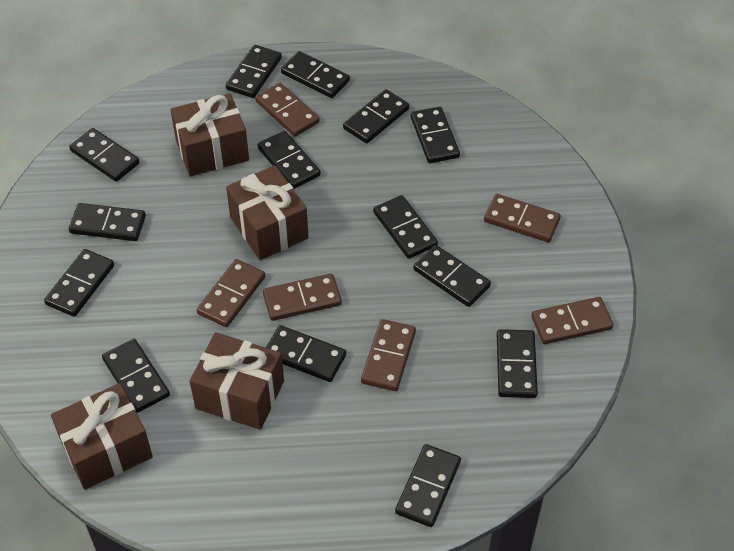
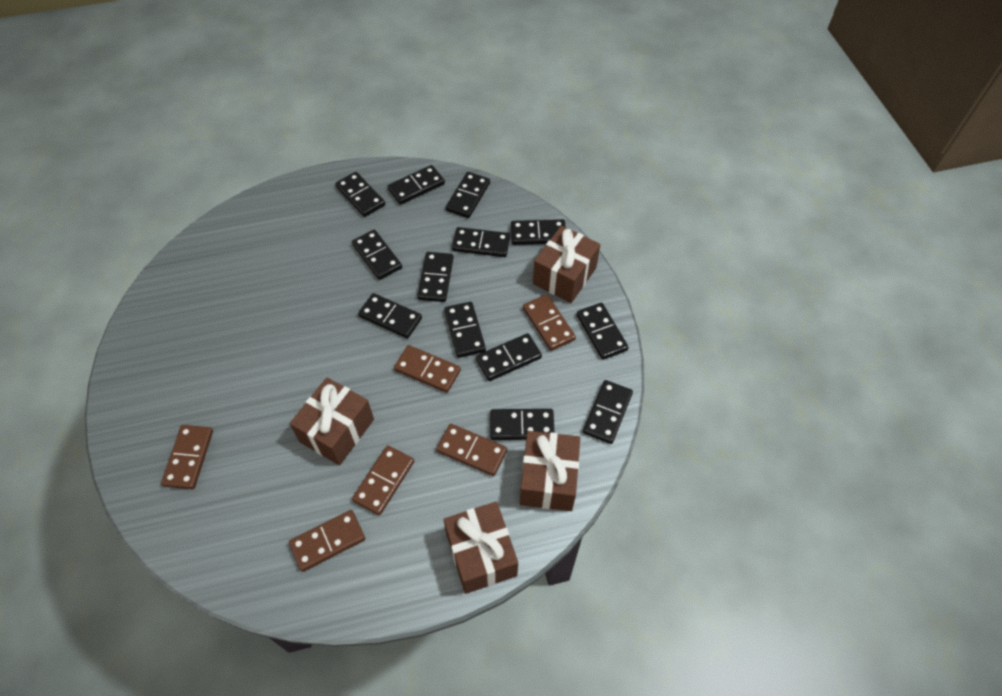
black domino: 14 -> 13

